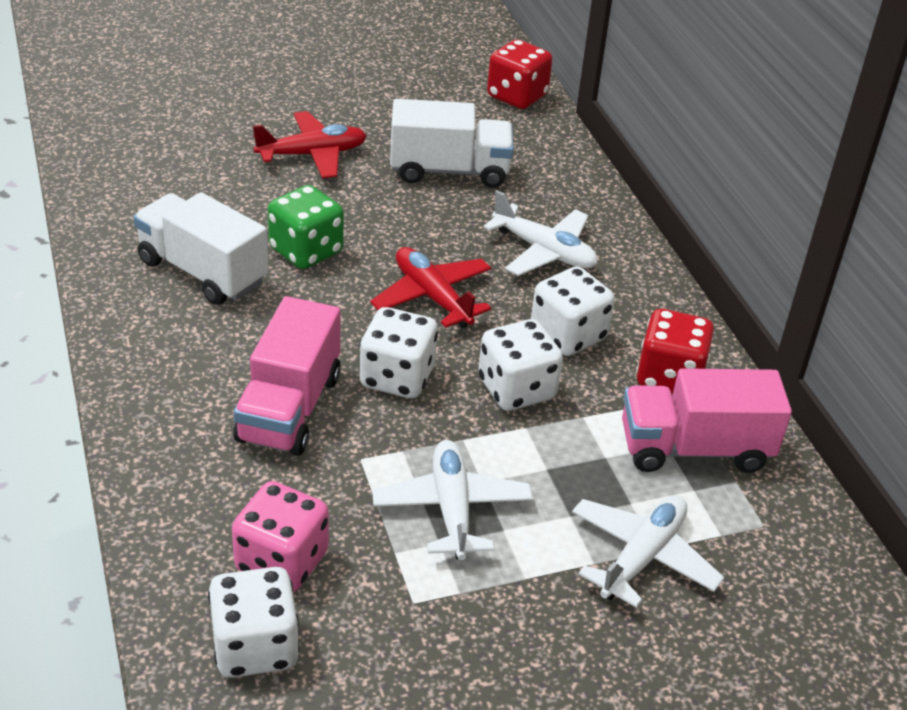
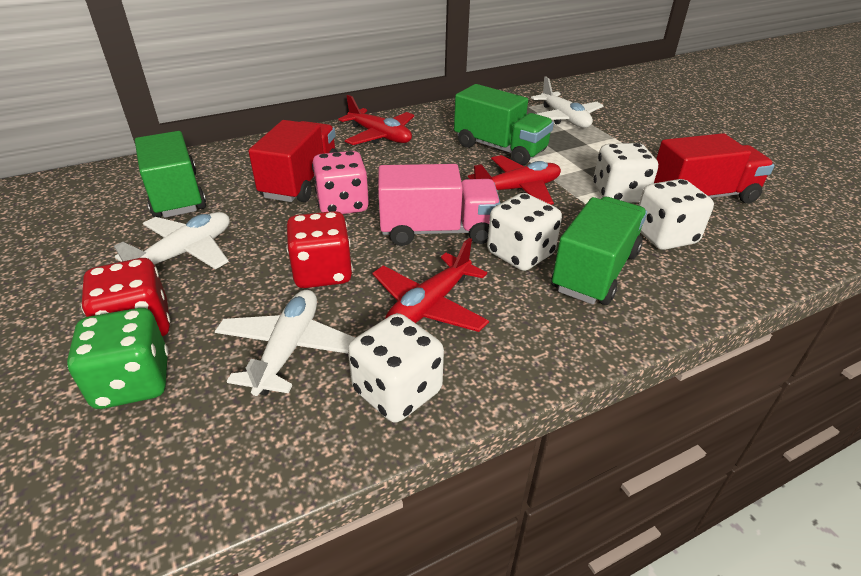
green truck: 0 -> 3
pink truck: 2 -> 1
red plane: 2 -> 3
red truck: 0 -> 2
white truck: 2 -> 0

